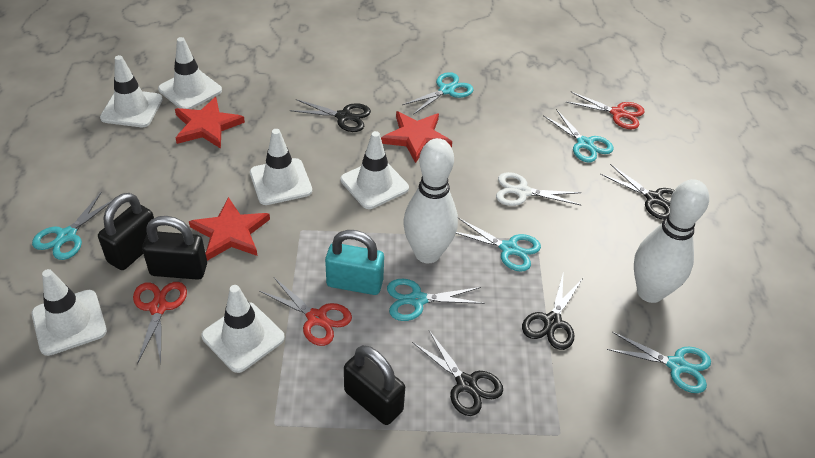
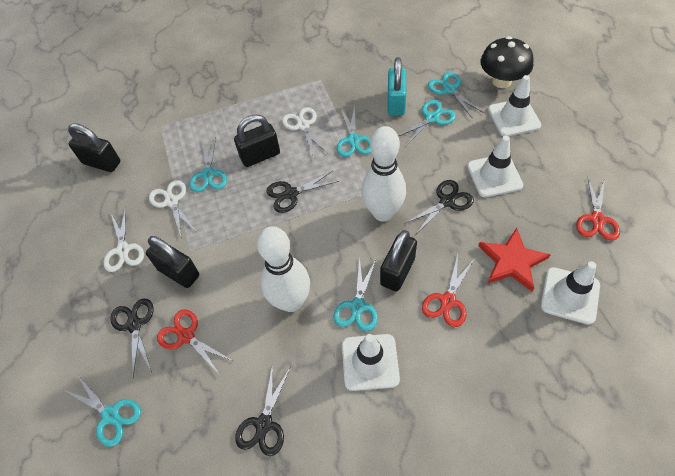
black mushroom: 0 -> 1
black padlock: 3 -> 4
red star: 3 -> 1
white scissors: 1 -> 3
white traffic cone: 6 -> 4

